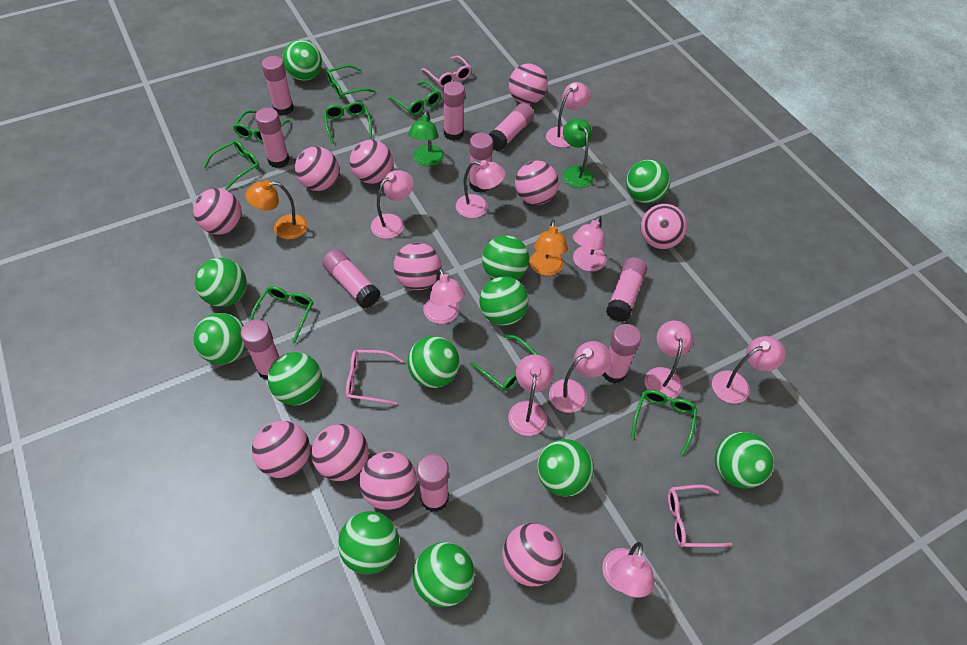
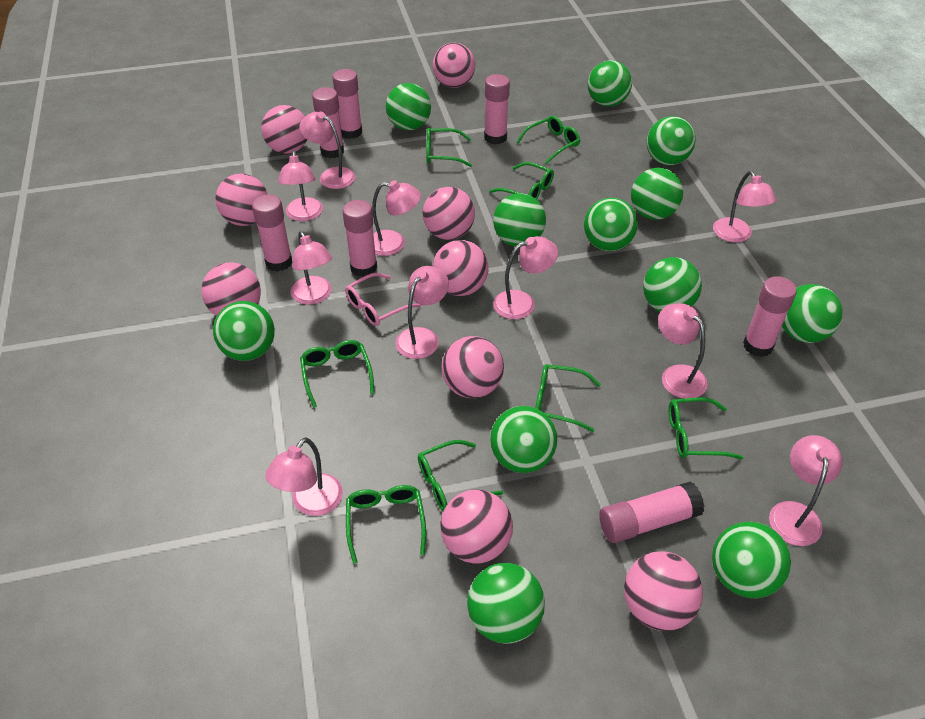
green lamp: 2 -> 0
orange lamp: 2 -> 0
pink ball: 11 -> 9
pink glasses: 3 -> 1
pink glue stick: 10 -> 7

